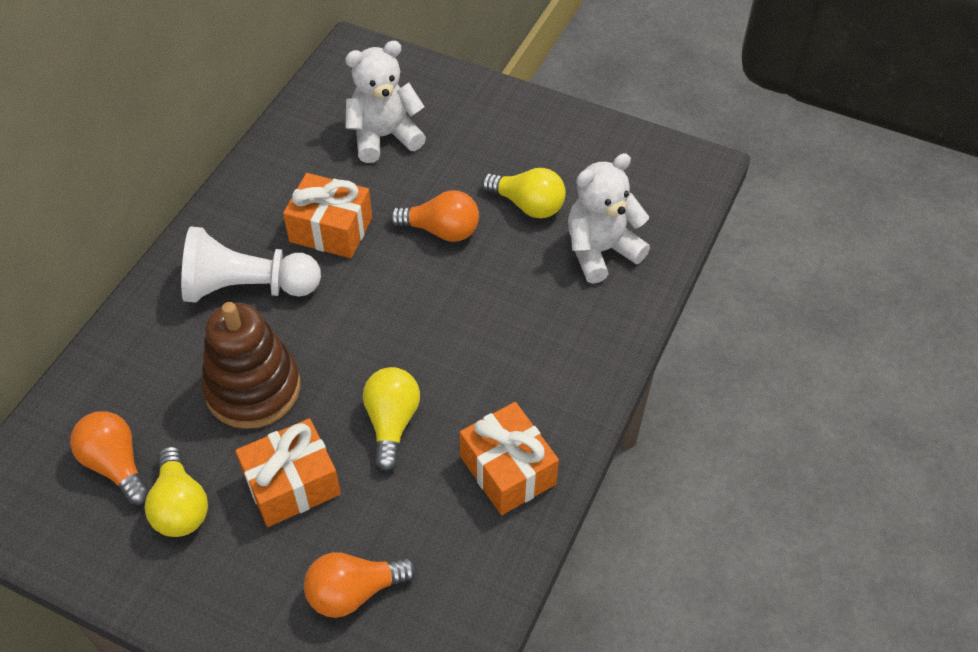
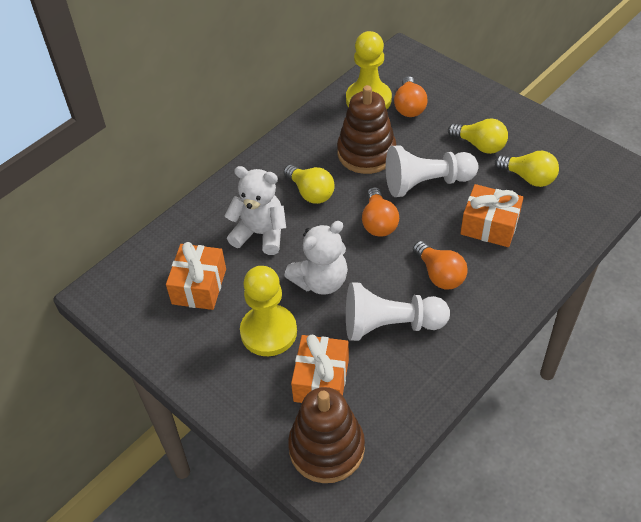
brown stacking toy: 1 -> 2
white pawn: 1 -> 2
yellow pawn: 0 -> 2

